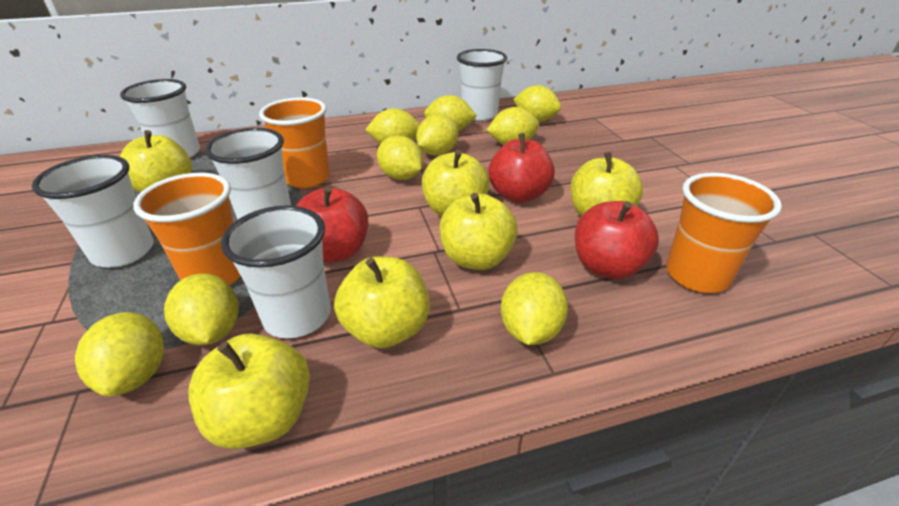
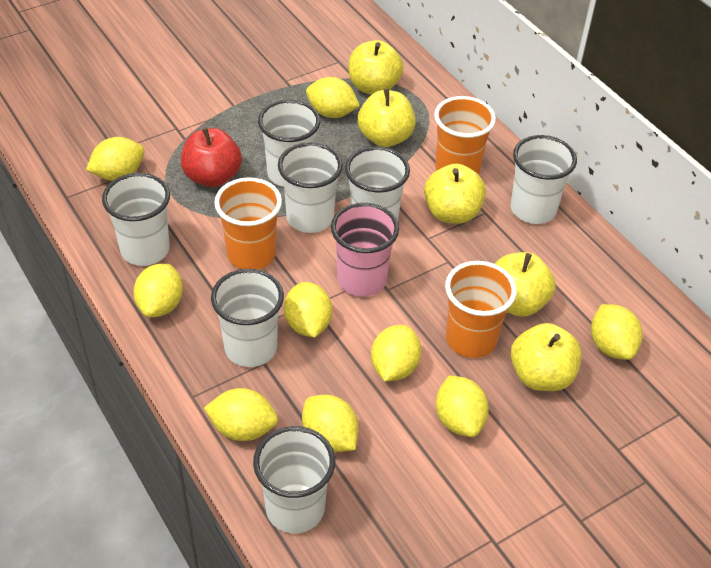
pink cup: 0 -> 1
red apple: 3 -> 1
white cup: 5 -> 7
yellow apple: 6 -> 5

